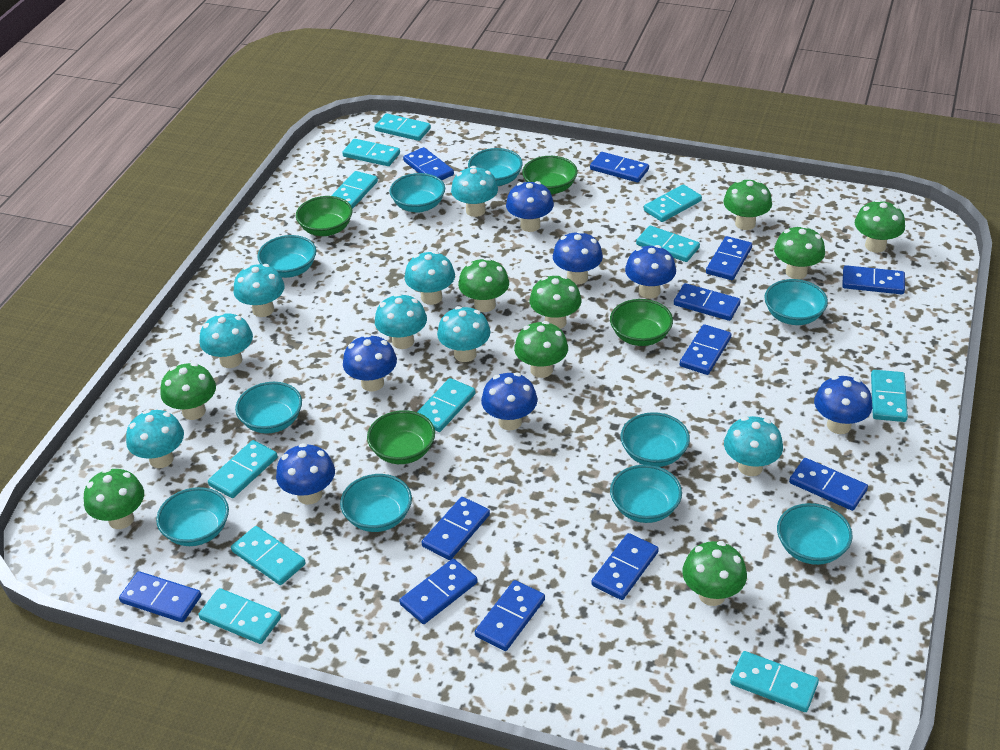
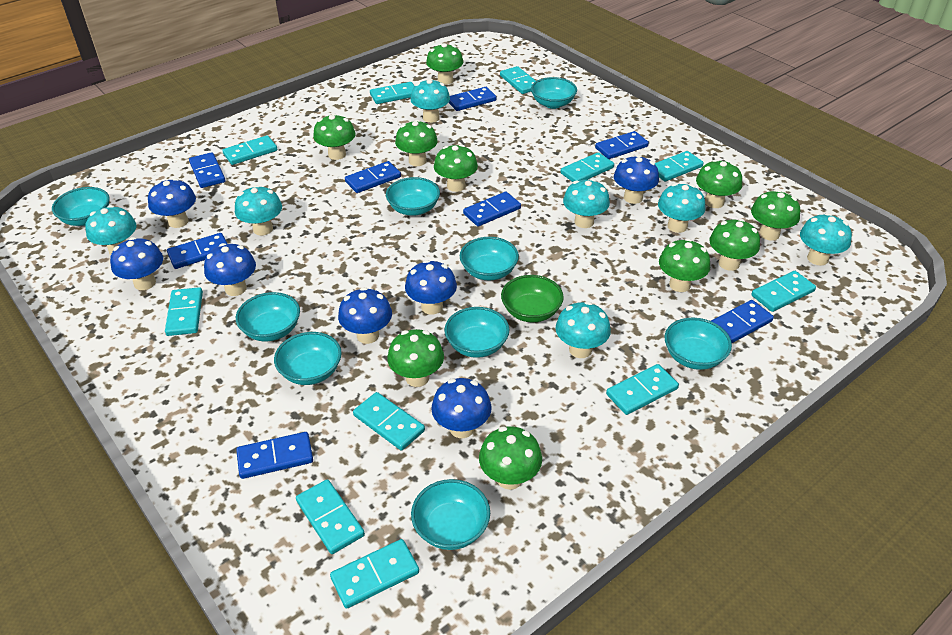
blue domino: 12 -> 8
green bowl: 4 -> 1
green mushroom: 9 -> 10
turquoise bowl: 10 -> 9
turquoise mushroom: 8 -> 7

